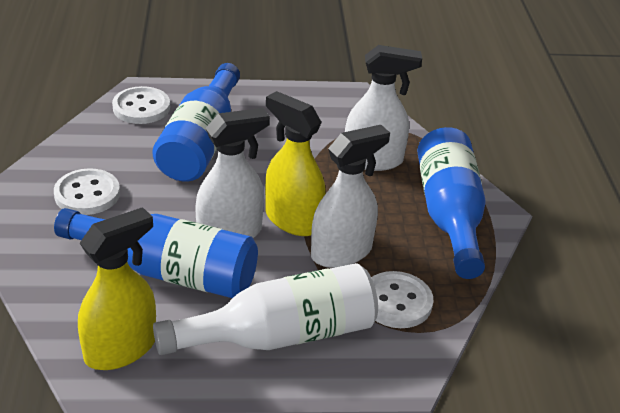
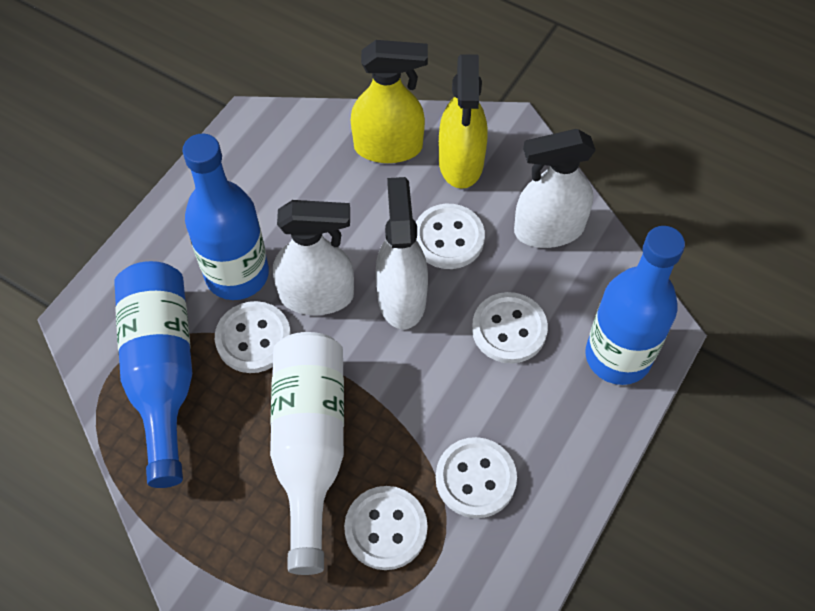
white button: 3 -> 5

